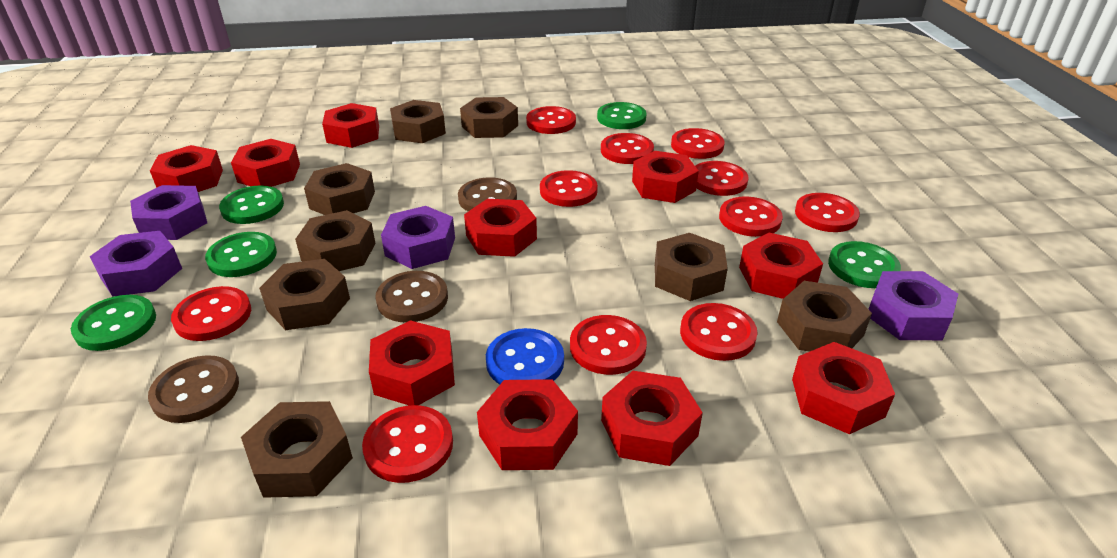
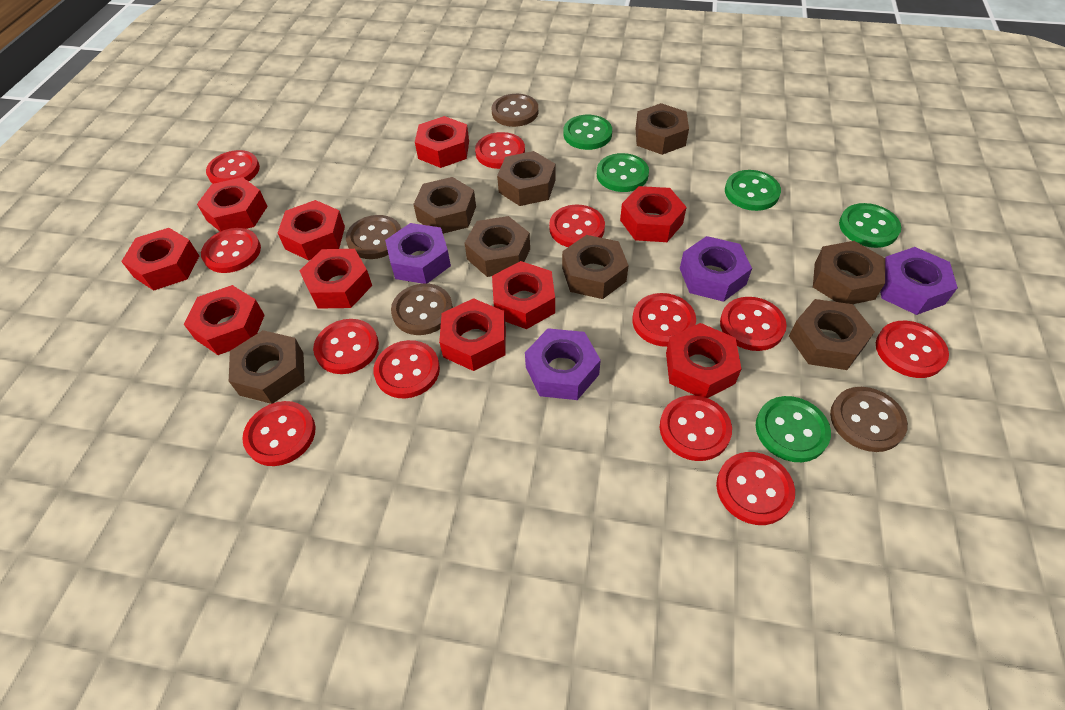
blue button: 1 -> 0
brown button: 3 -> 4
red button: 11 -> 12

